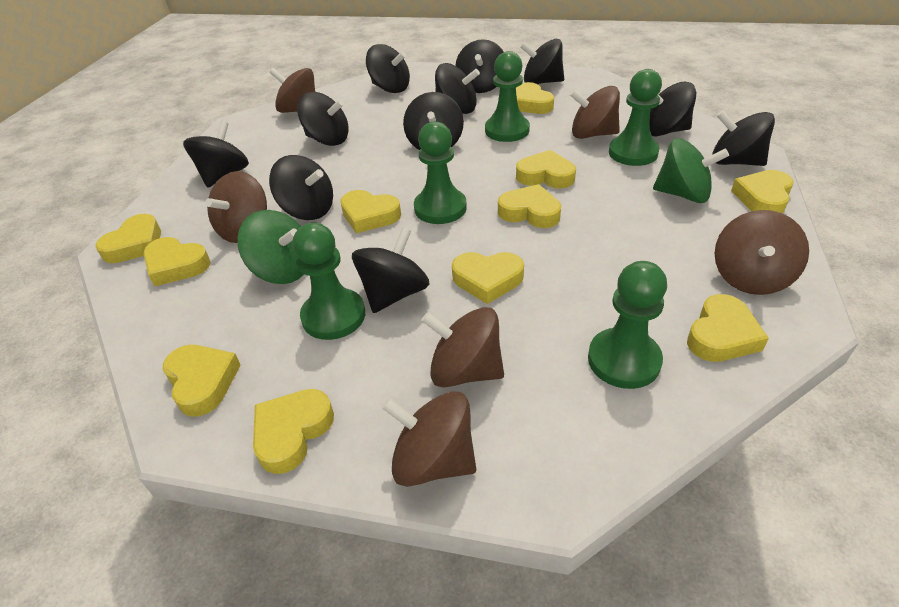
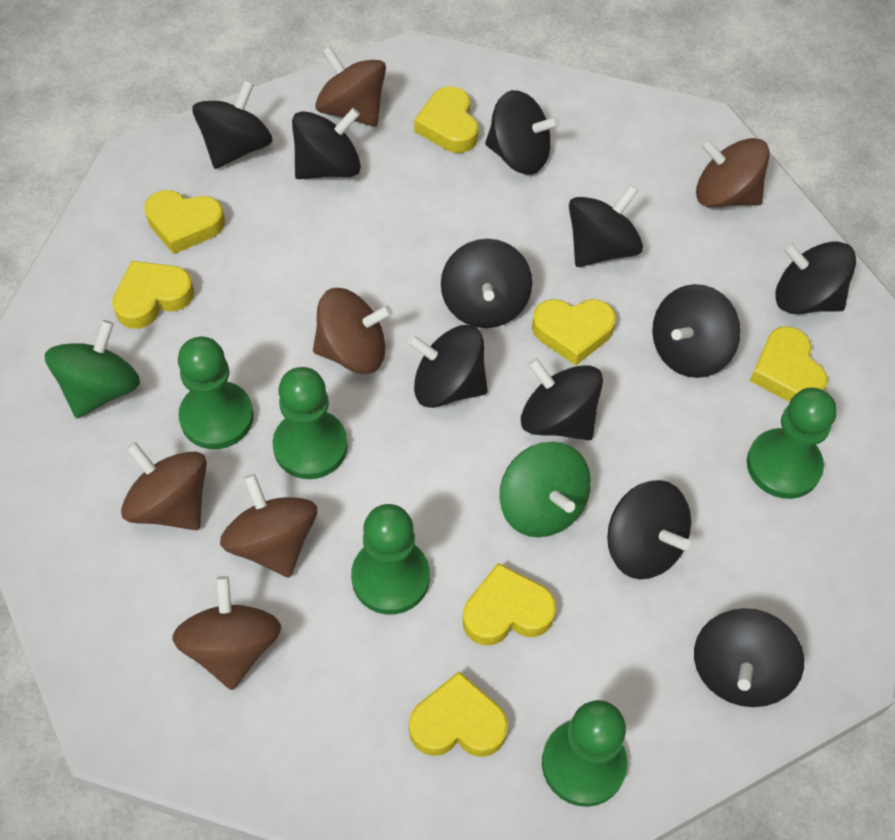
yellow heart: 11 -> 7

